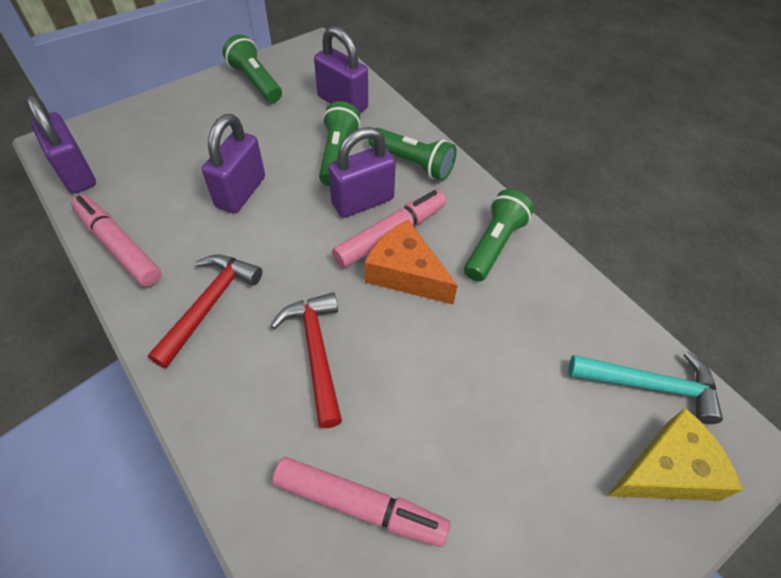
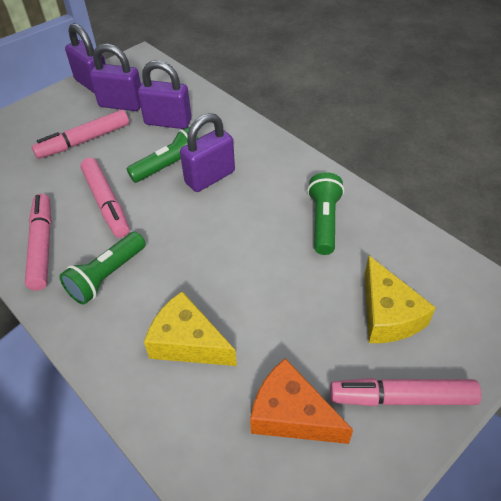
green flashlight: 4 -> 3
pink marker: 3 -> 4
red hammer: 2 -> 0
turquoise hammer: 1 -> 0
yellow cheese: 1 -> 2

